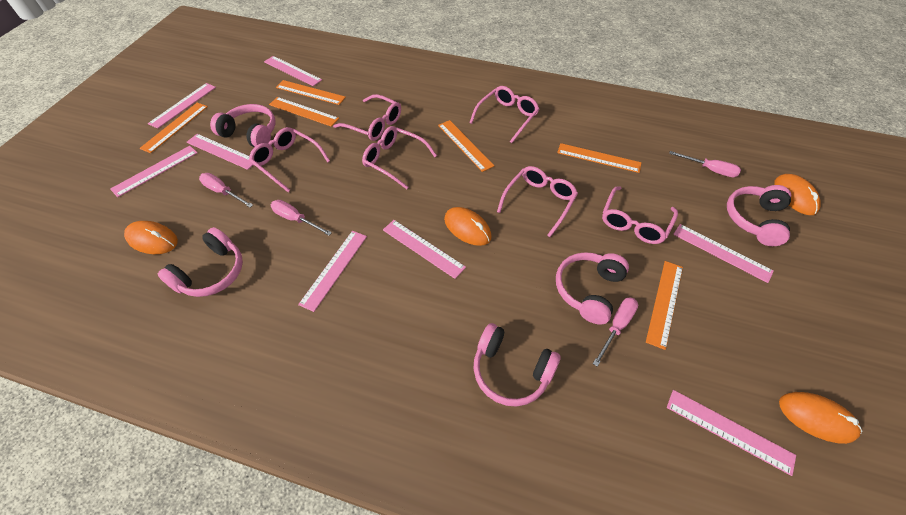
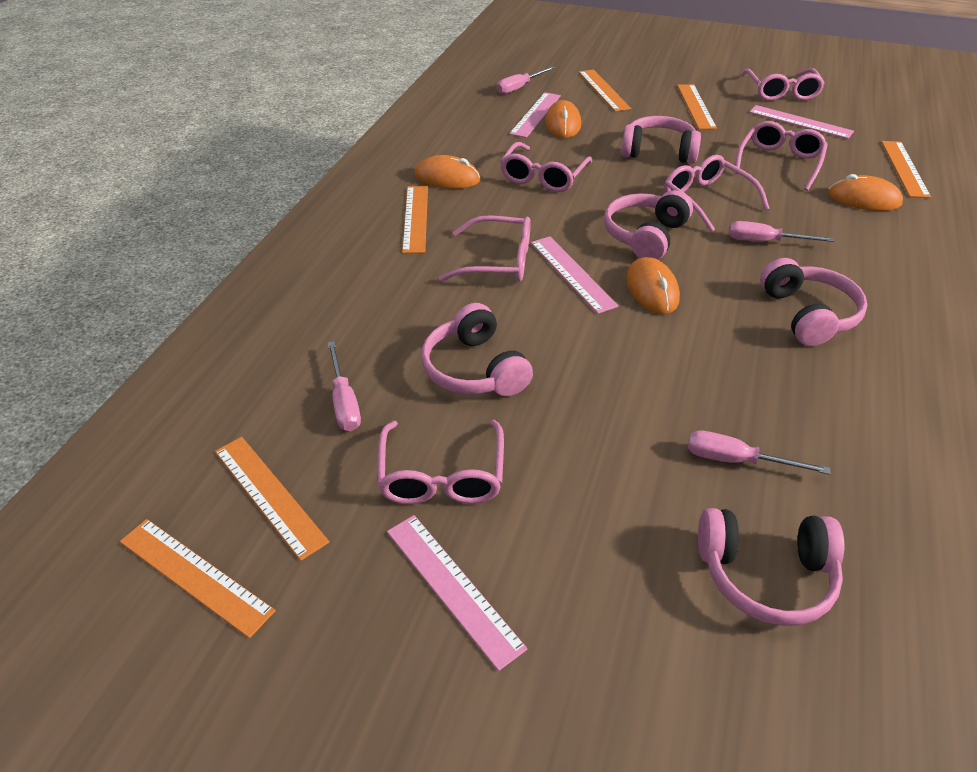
pink ruler: 8 -> 4

